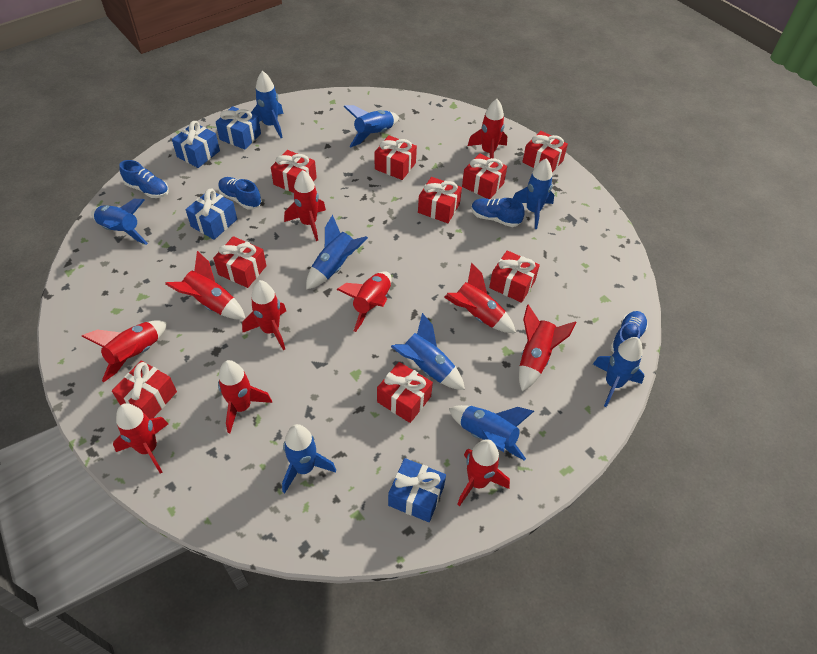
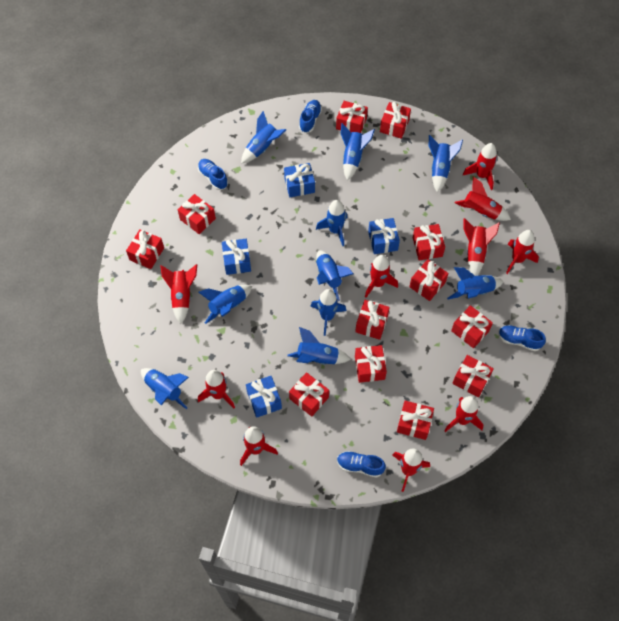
blue rocket: 9 -> 10
red gift: 9 -> 12
red rocket: 11 -> 10

